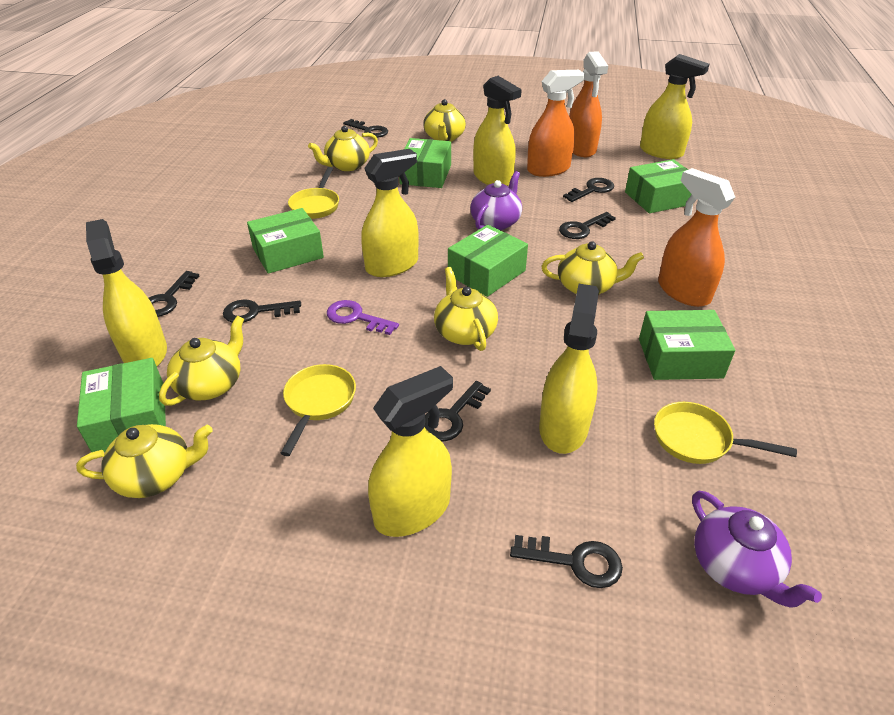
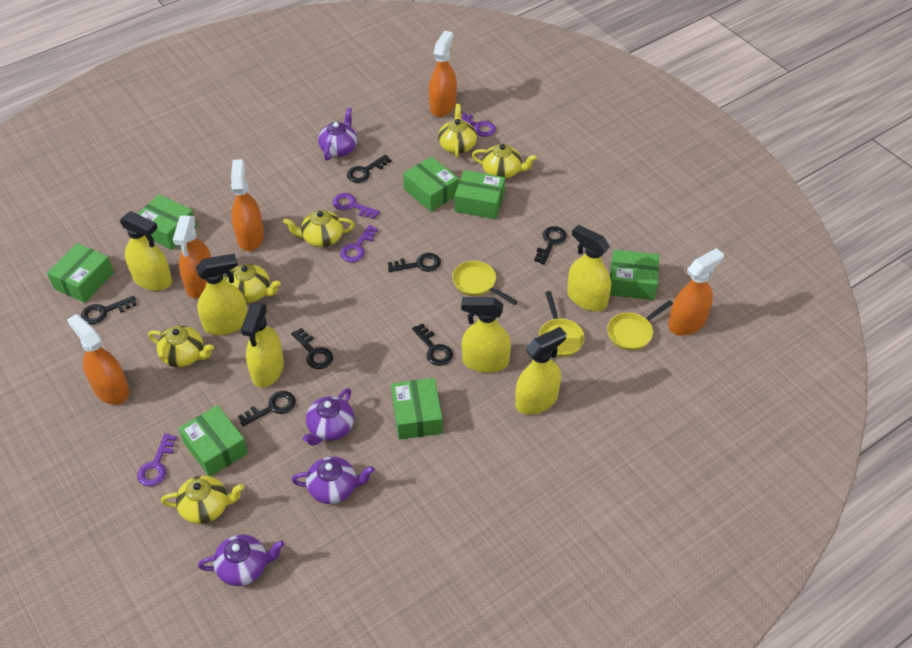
green box: 6 -> 7
orange spray bottle: 3 -> 5
purple key: 1 -> 4
purple teapot: 2 -> 4

